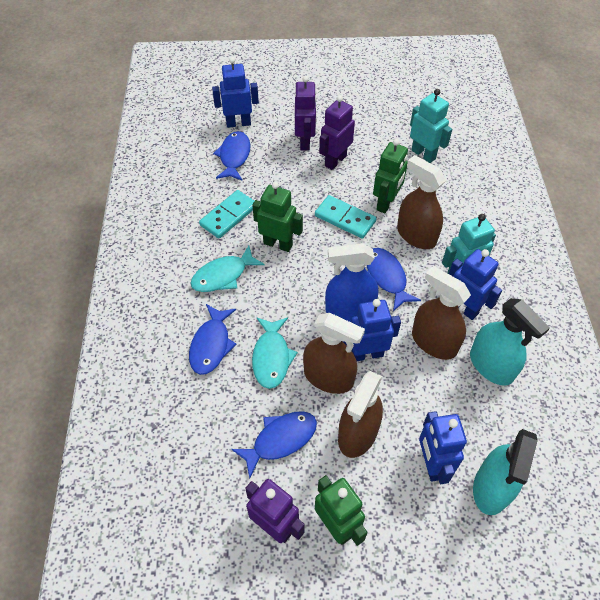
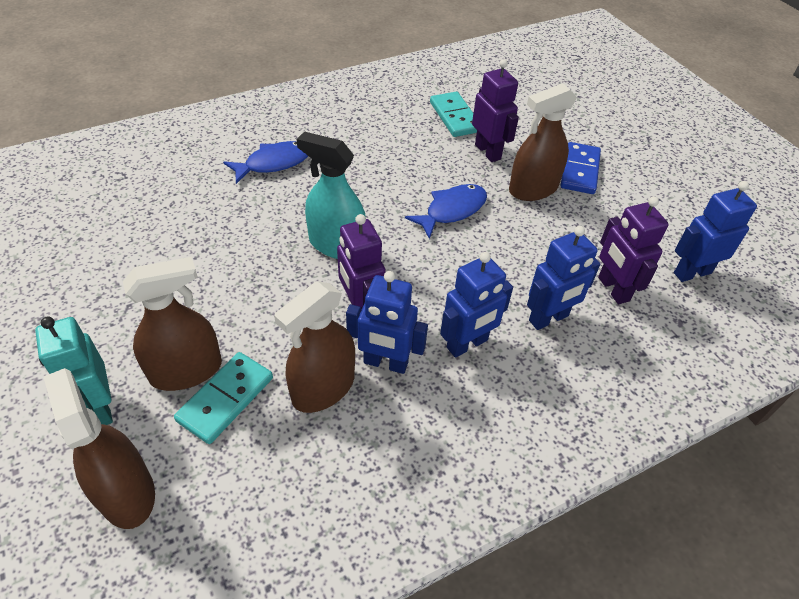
blue domino: 0 -> 1
blue fish: 4 -> 2
blue spray bottle: 1 -> 0
green robot: 3 -> 0
turquoise fish: 2 -> 0
turquoise robot: 2 -> 1
turquoise spray bottle: 2 -> 1

